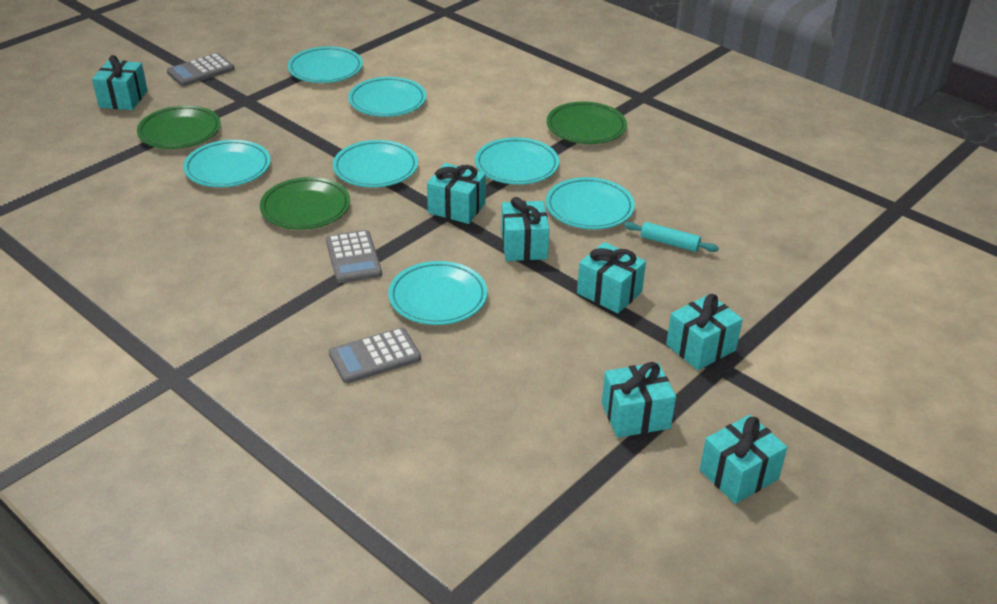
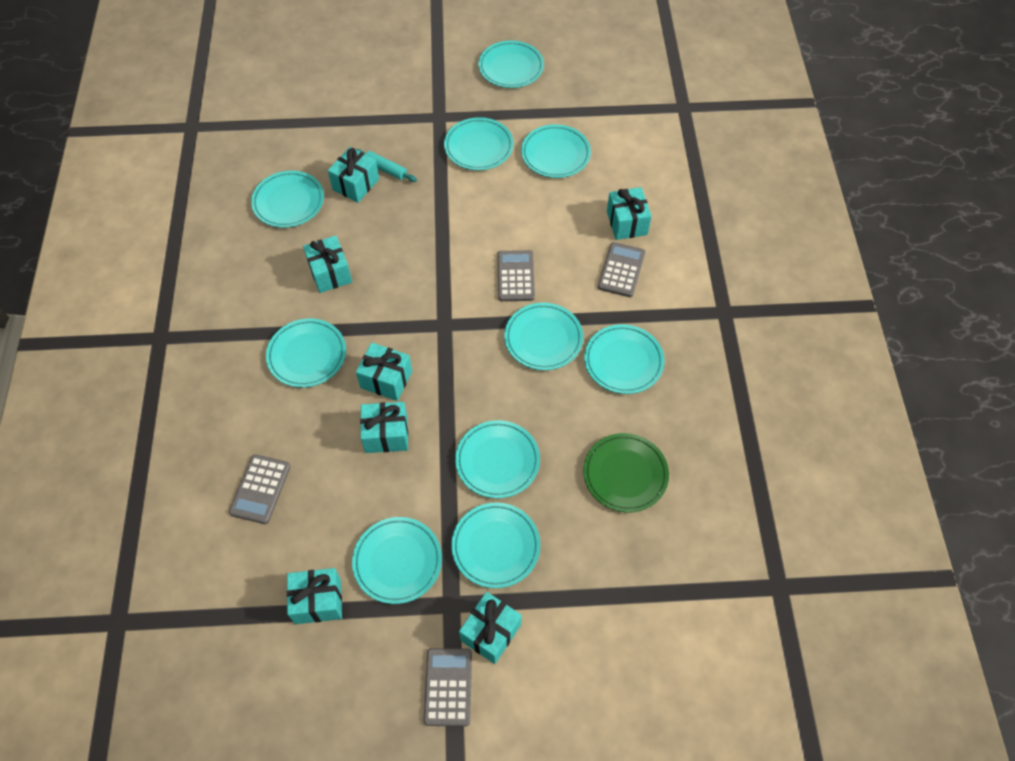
green plate: 3 -> 1
grey calculator: 3 -> 4
turquoise plate: 7 -> 10

